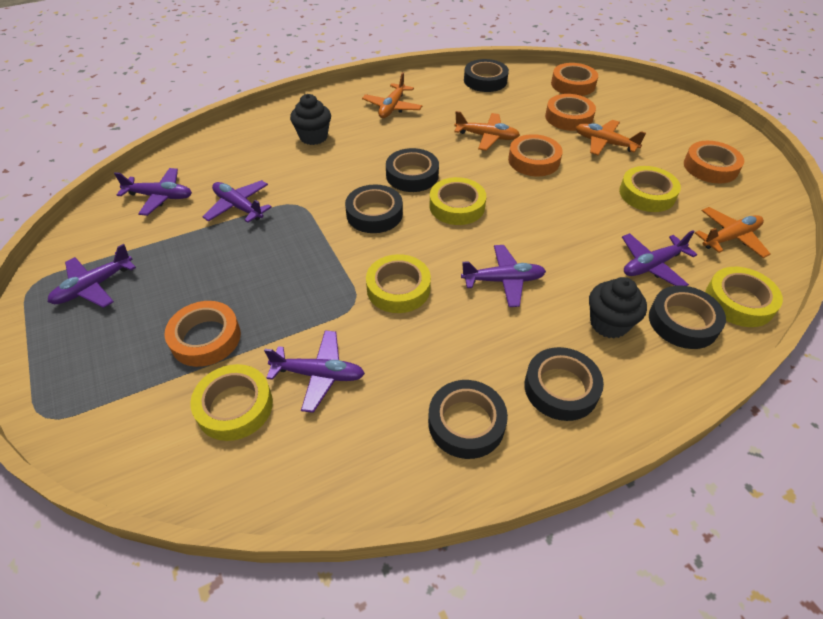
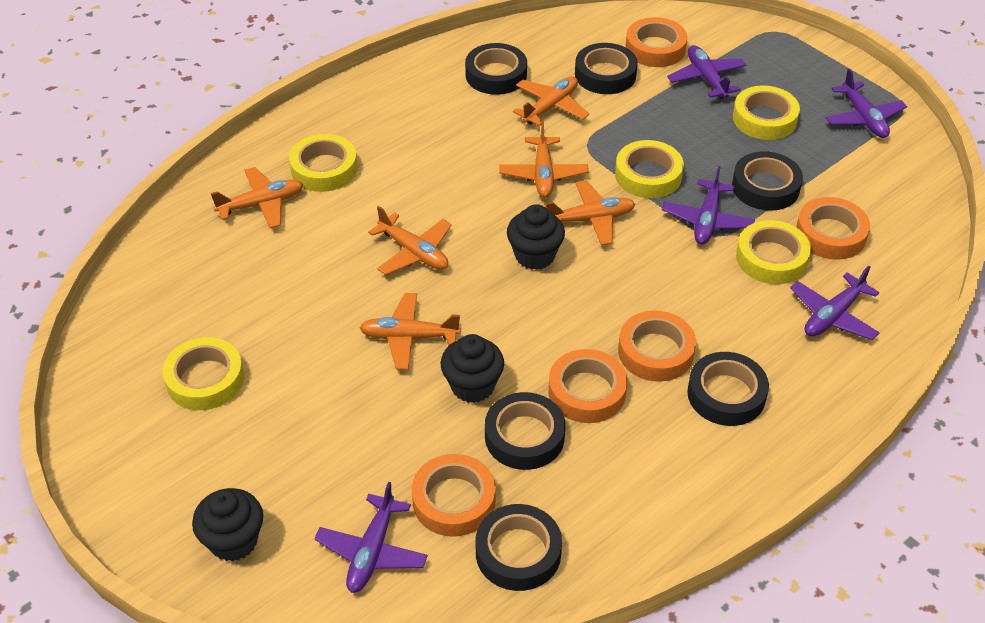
black cupcake: 2 -> 3
orange plane: 4 -> 6
purple plane: 6 -> 5

